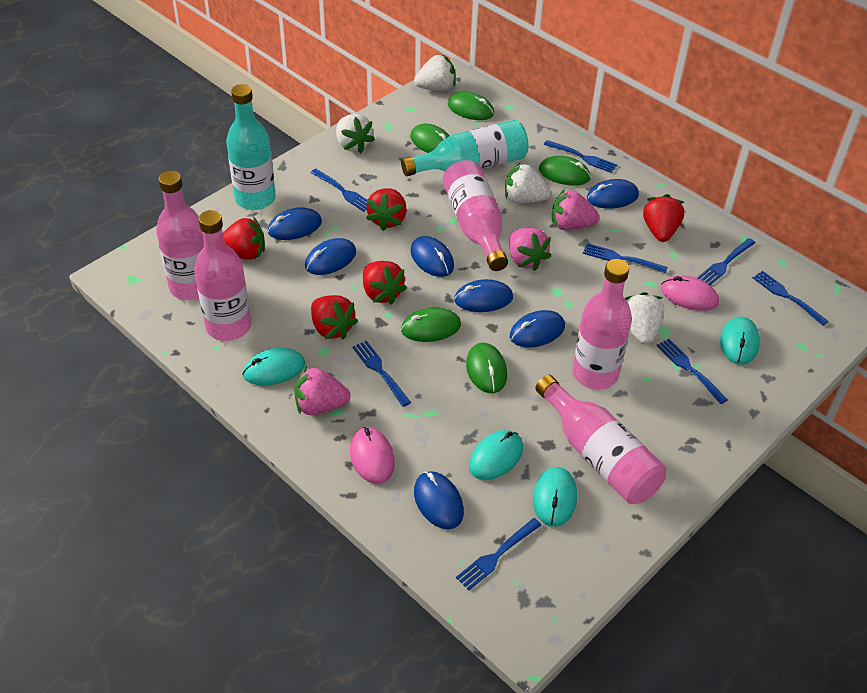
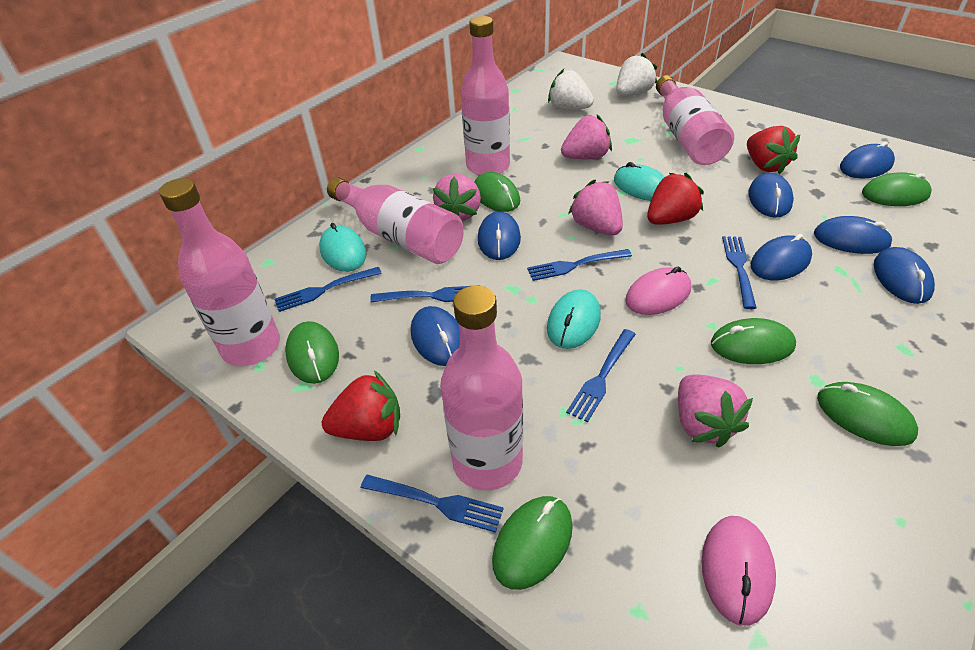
blue fork: 8 -> 6
green mouse: 5 -> 6
pink strawberry: 3 -> 4
red strawberry: 5 -> 3
turquoise bottle: 2 -> 0
turquoise mouse: 4 -> 3
white strawberry: 4 -> 2

